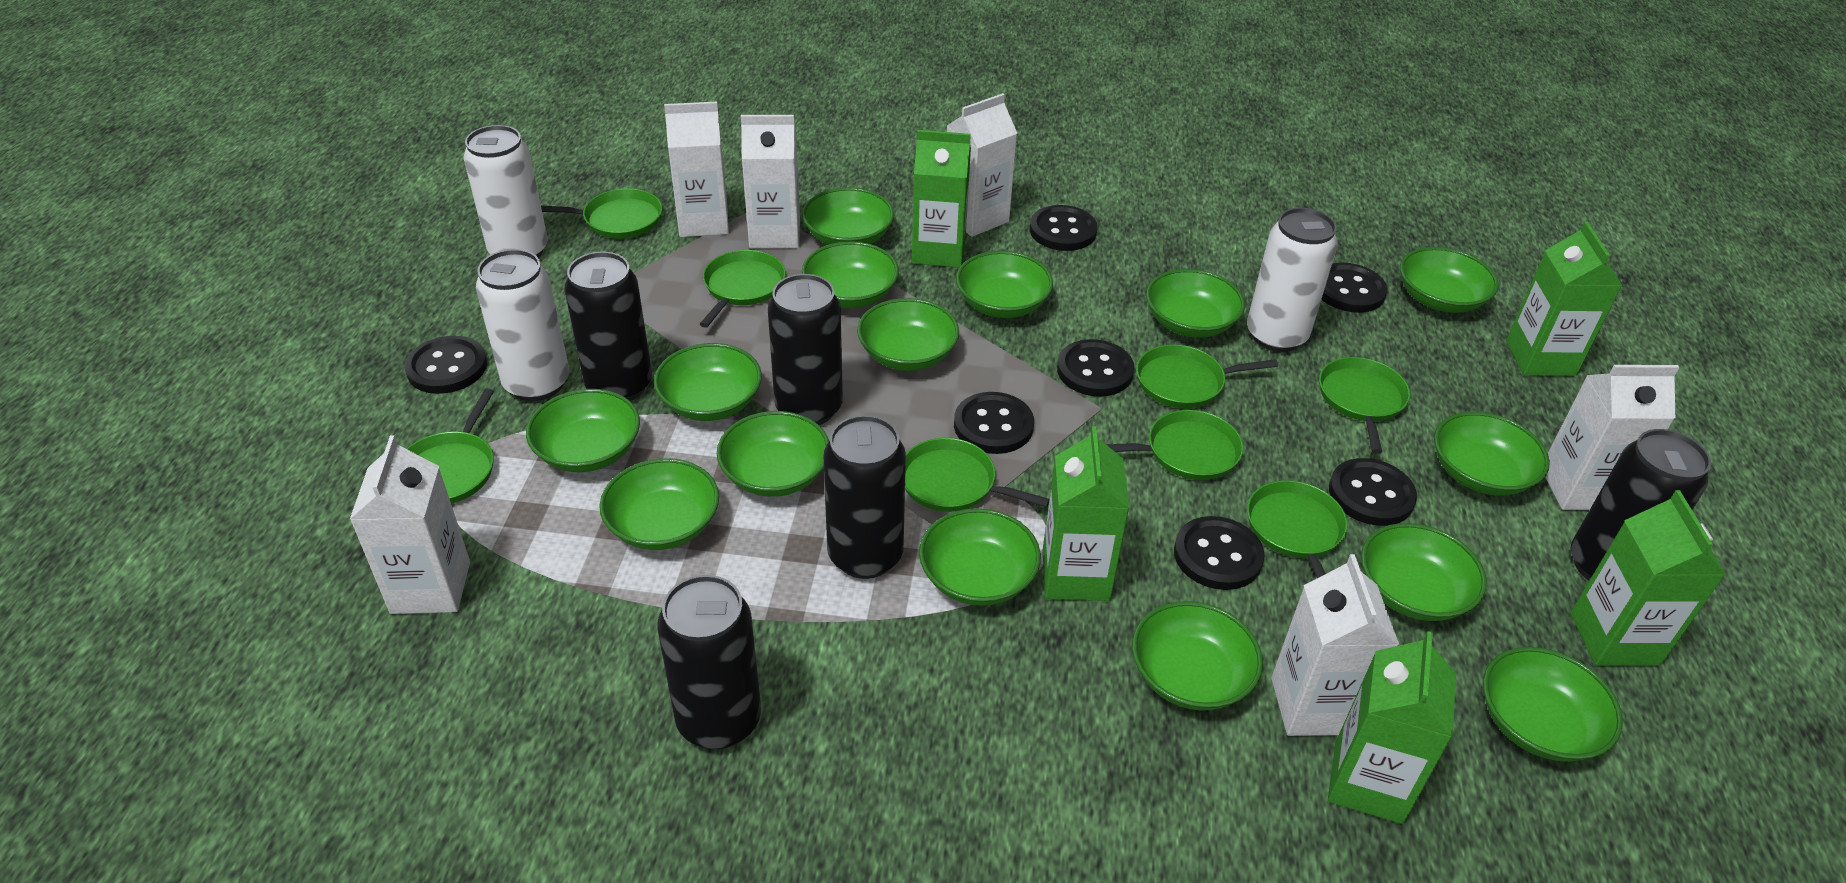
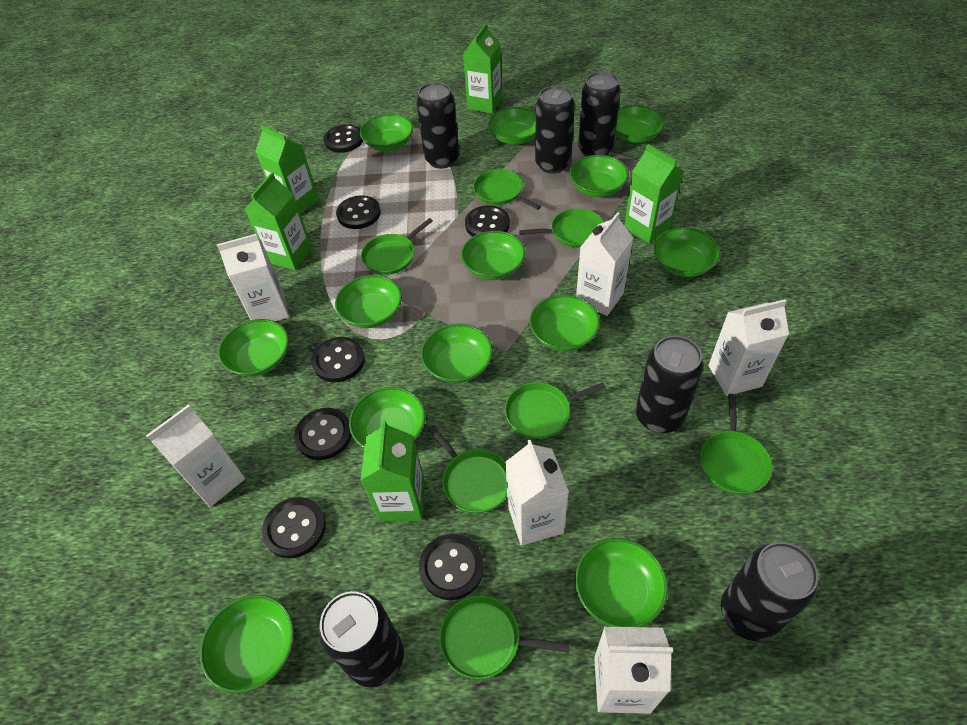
black can: 5 -> 6
green bowl: 15 -> 13
green pan: 8 -> 7
white can: 3 -> 0

